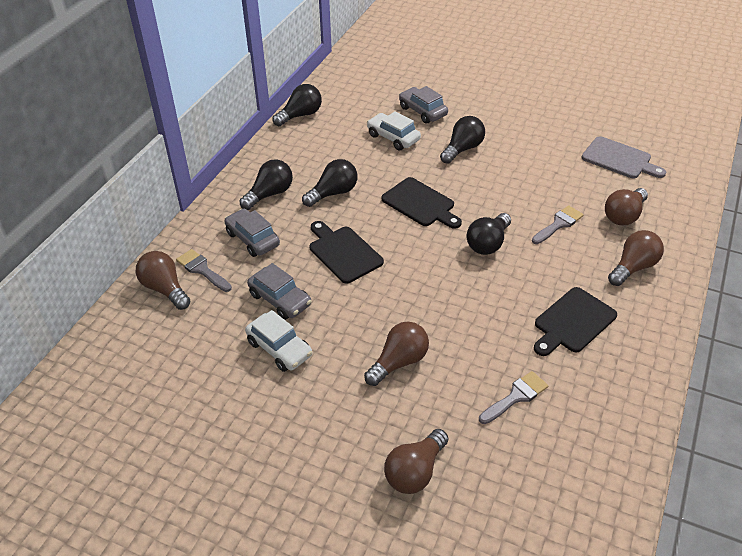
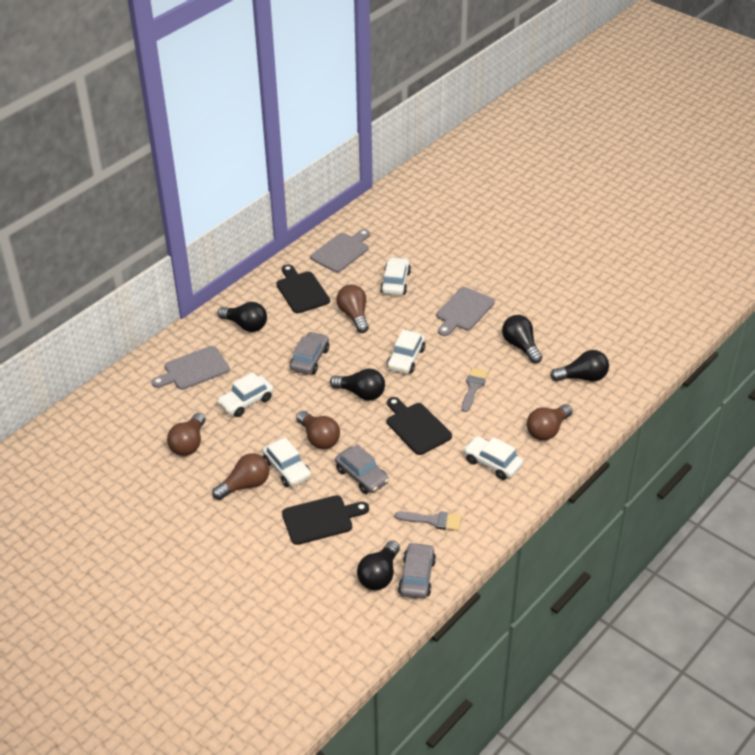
grey brush: 3 -> 2
grey cutting board: 1 -> 3
white car: 2 -> 5

